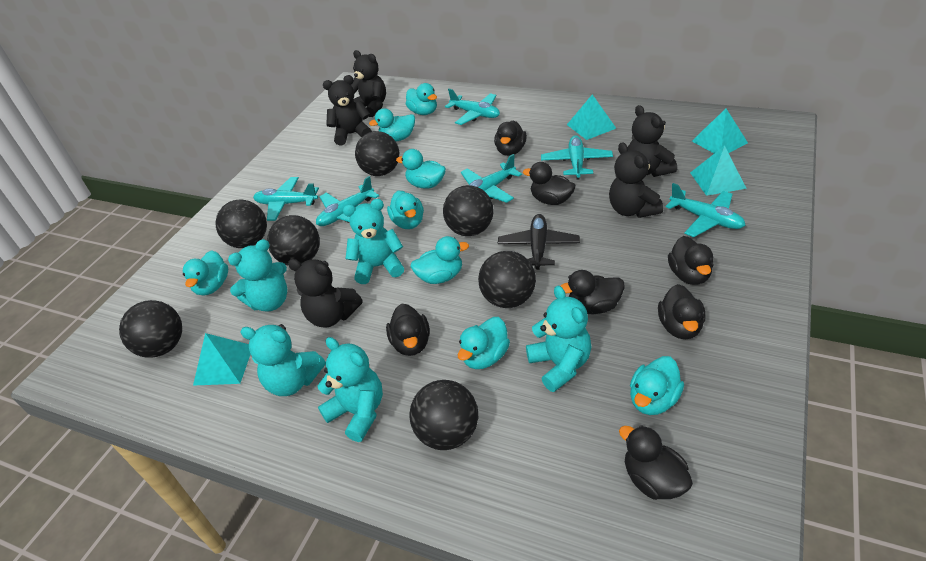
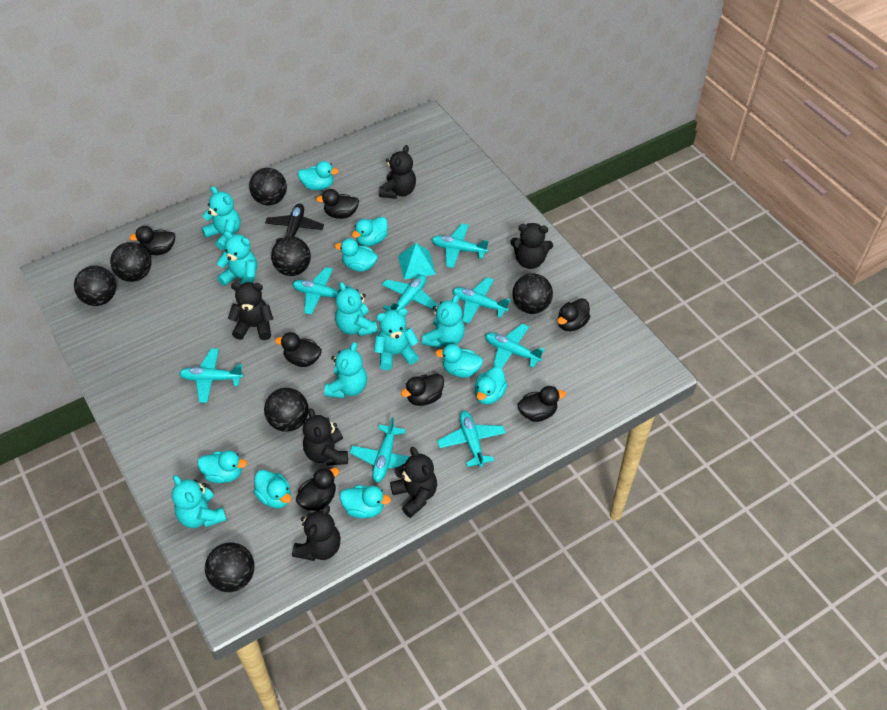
black teddy bear: 5 -> 6
turquoise plane: 6 -> 8
turquoise pyramid: 4 -> 1
turquoise teddy bear: 5 -> 7

